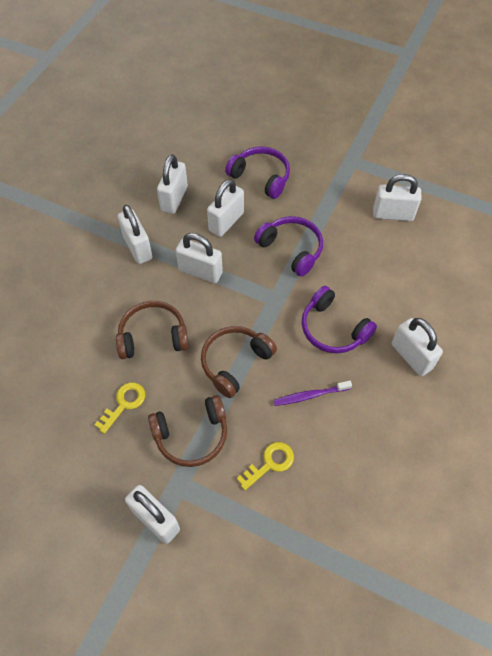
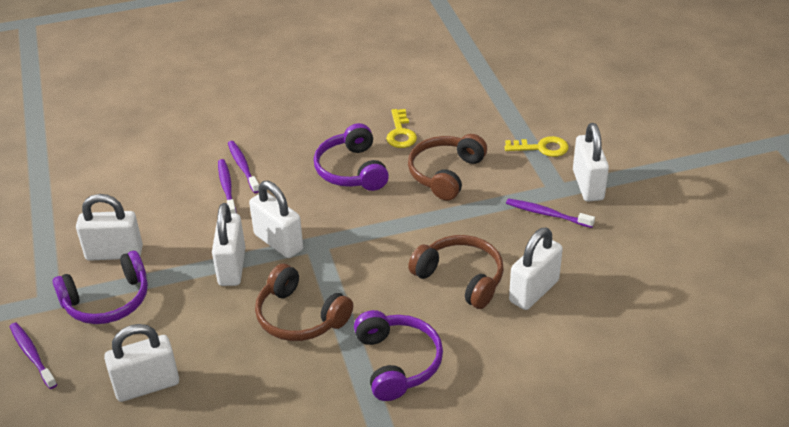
purple toothbrush: 1 -> 4
white padlock: 7 -> 6

